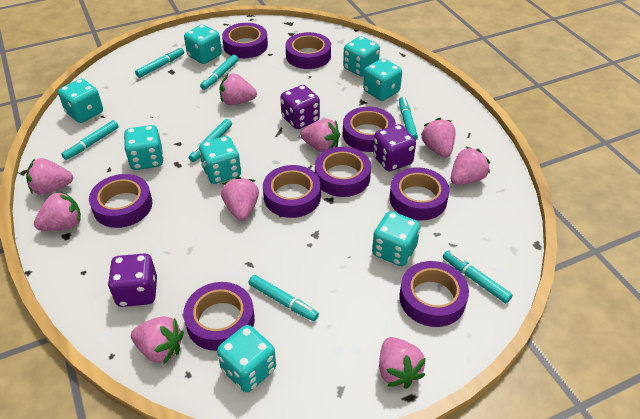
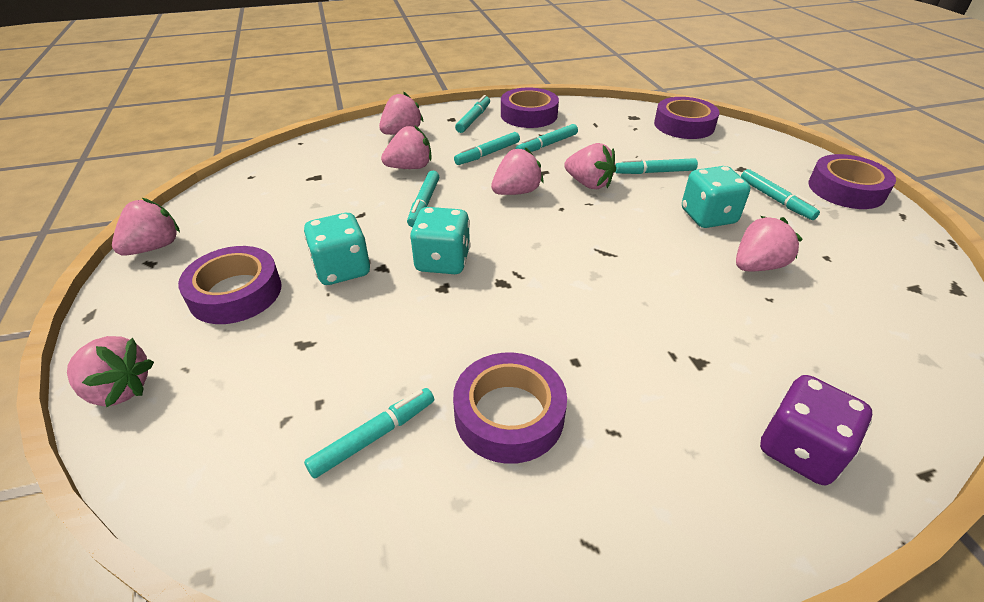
pink strawberry: 9 -> 7
purple dice: 3 -> 1
purple tape: 9 -> 5
turquoise dice: 8 -> 3

